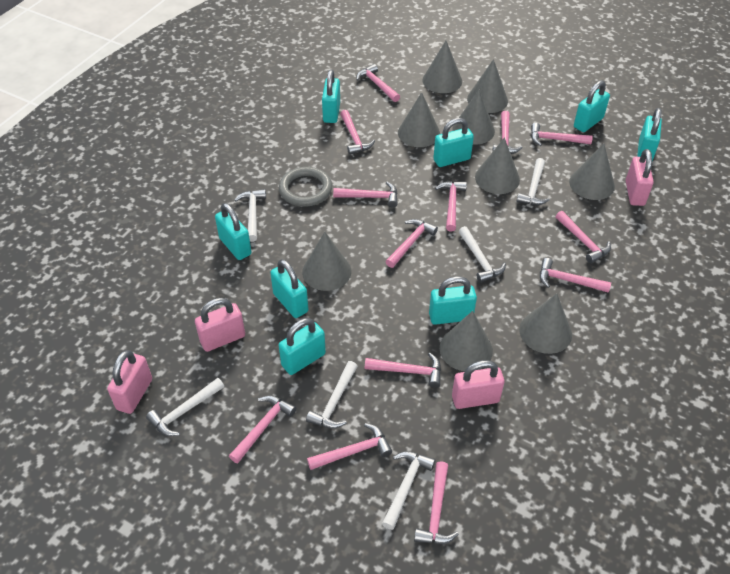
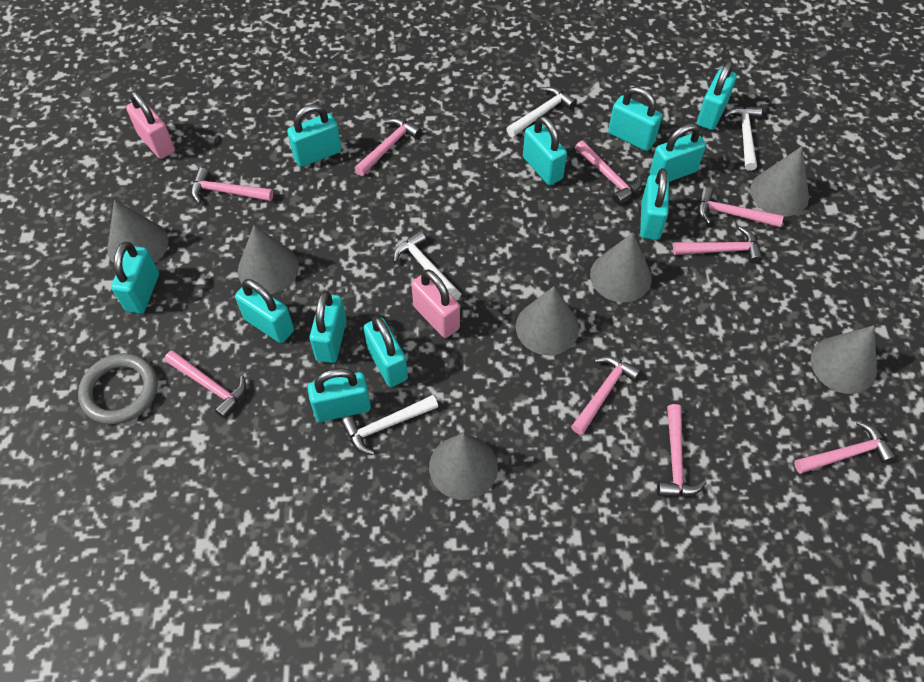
grey cone: 9 -> 7
pink hammer: 13 -> 9
pink padlock: 4 -> 2
turquoise padlock: 8 -> 11
white hammer: 6 -> 4

